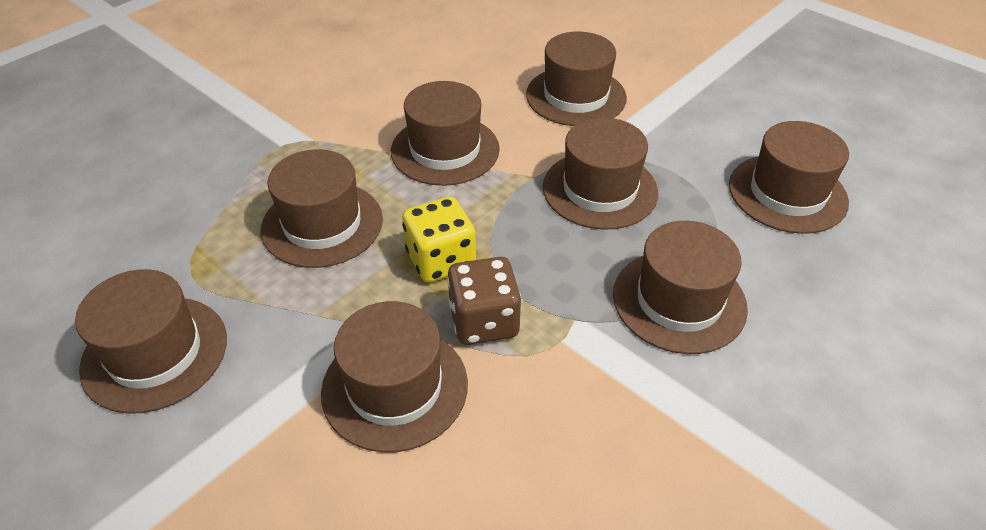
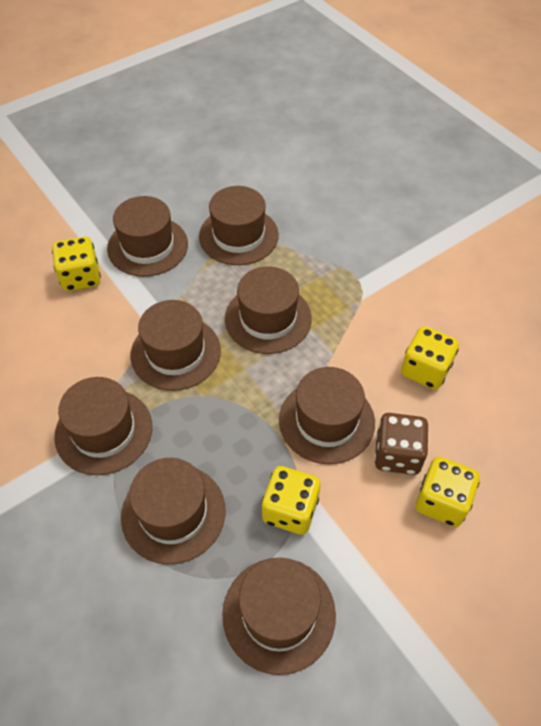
yellow dice: 1 -> 4

